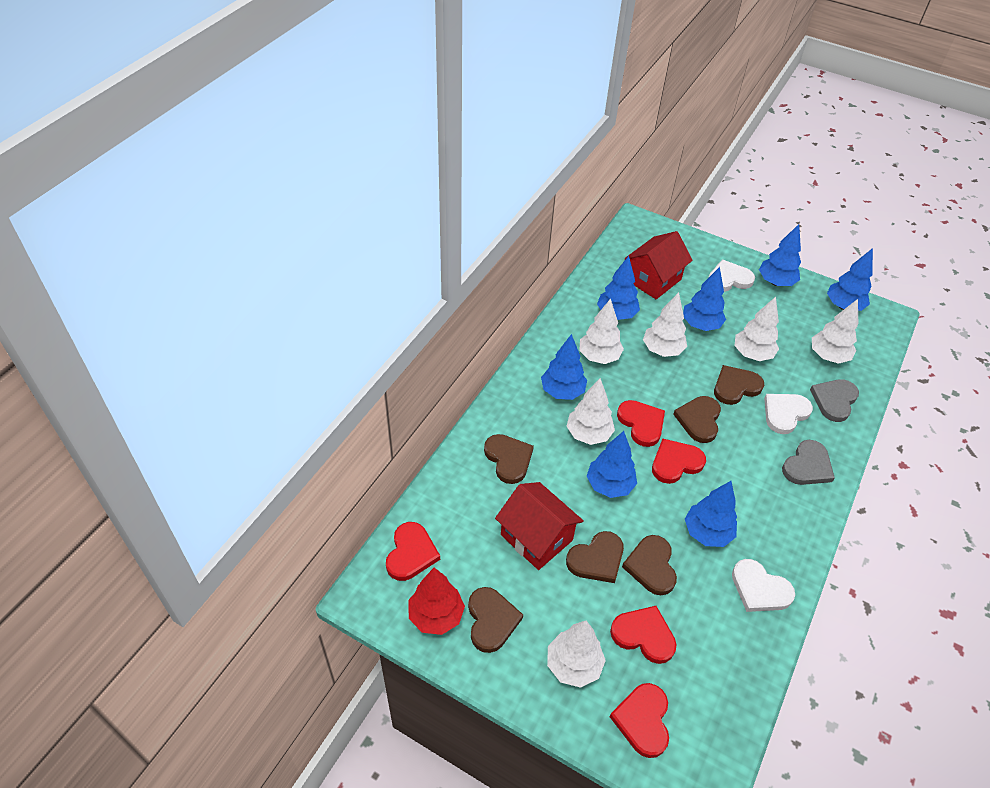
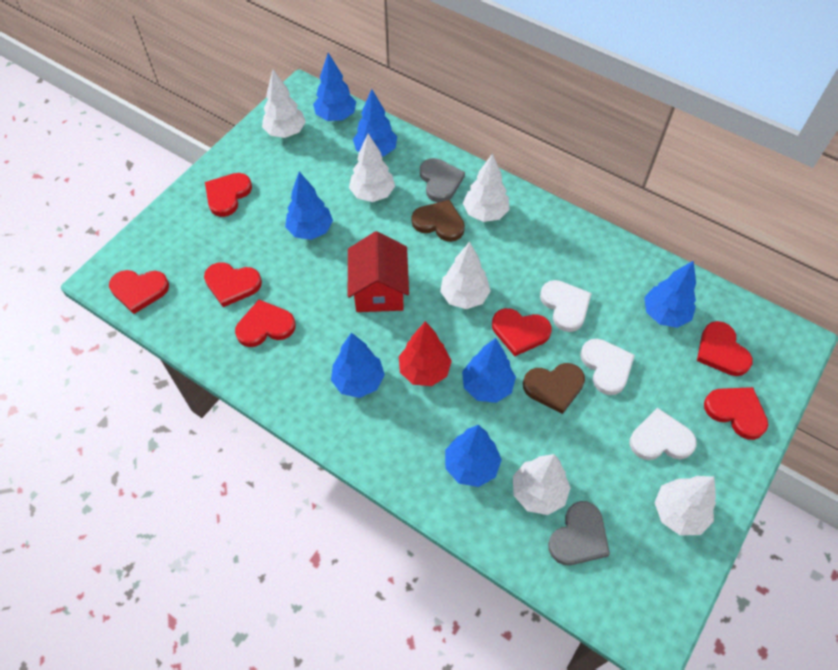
brown heart: 6 -> 2
red heart: 5 -> 7
red house: 2 -> 1

